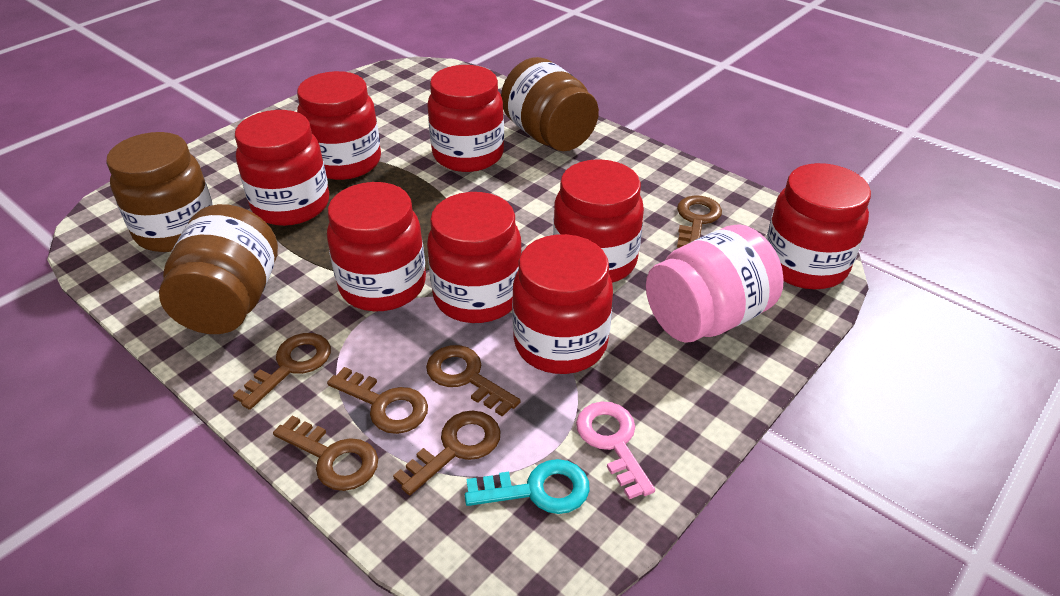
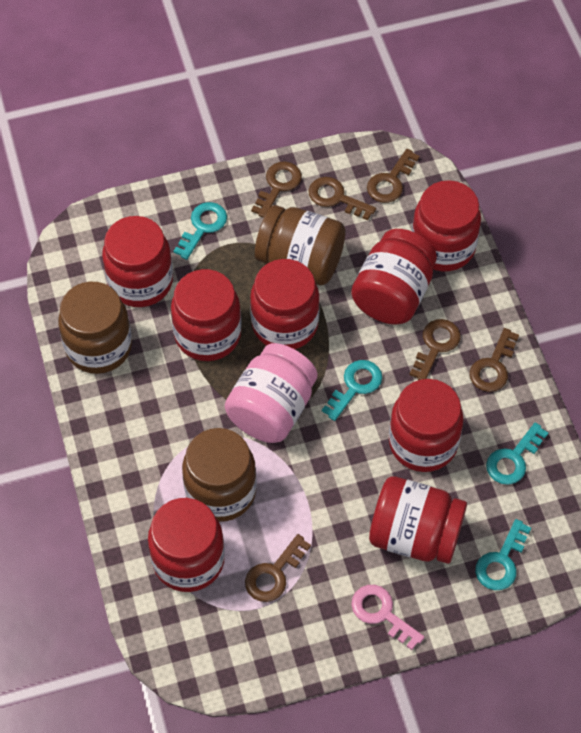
turquoise key: 1 -> 4

